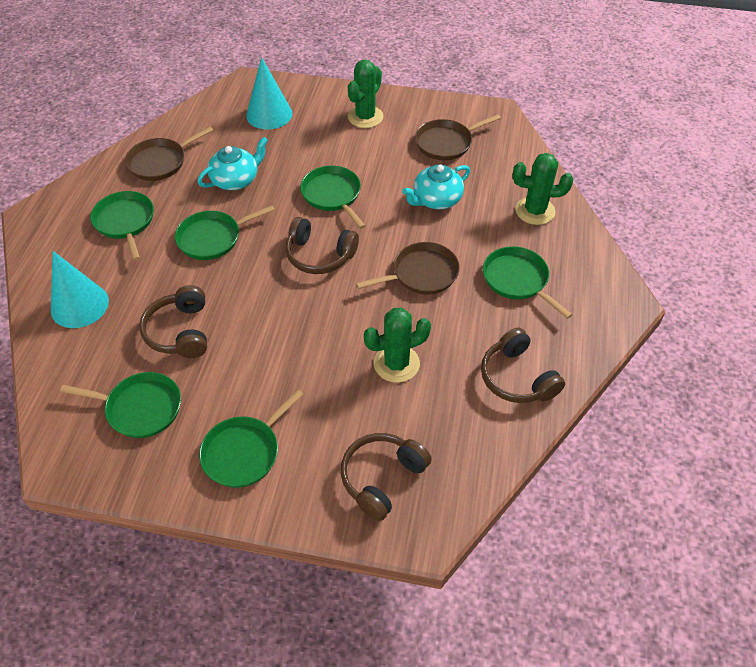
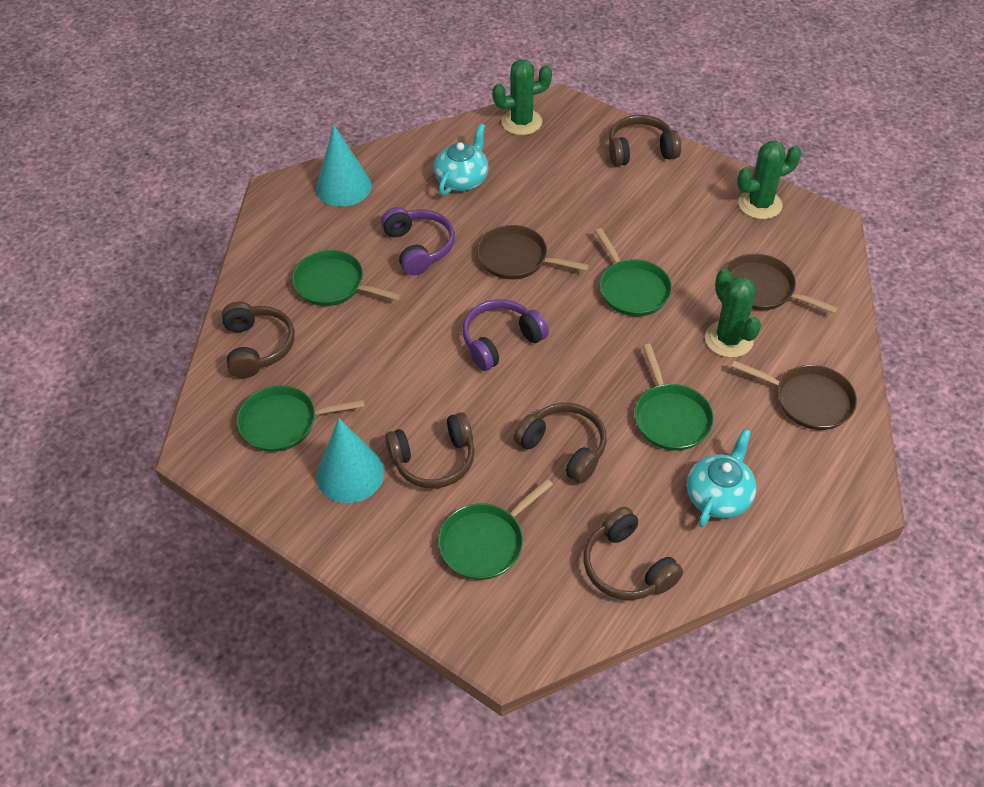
brown headphones: 4 -> 5
green pan: 6 -> 5
purple headphones: 0 -> 2

